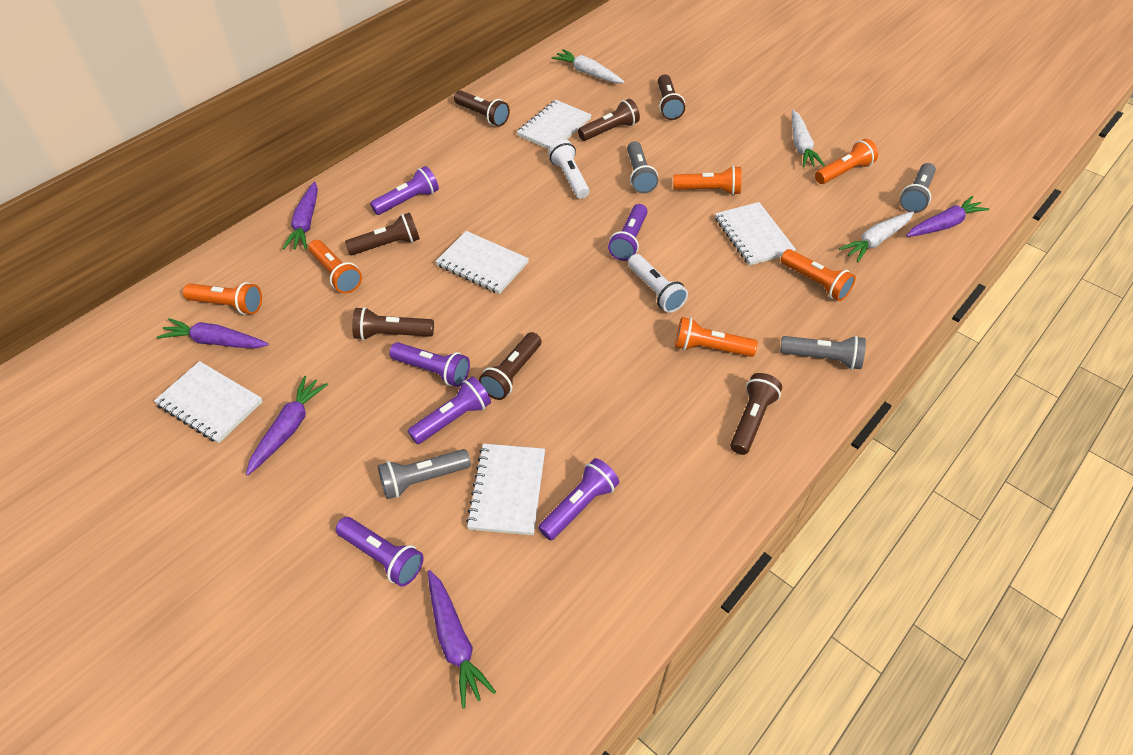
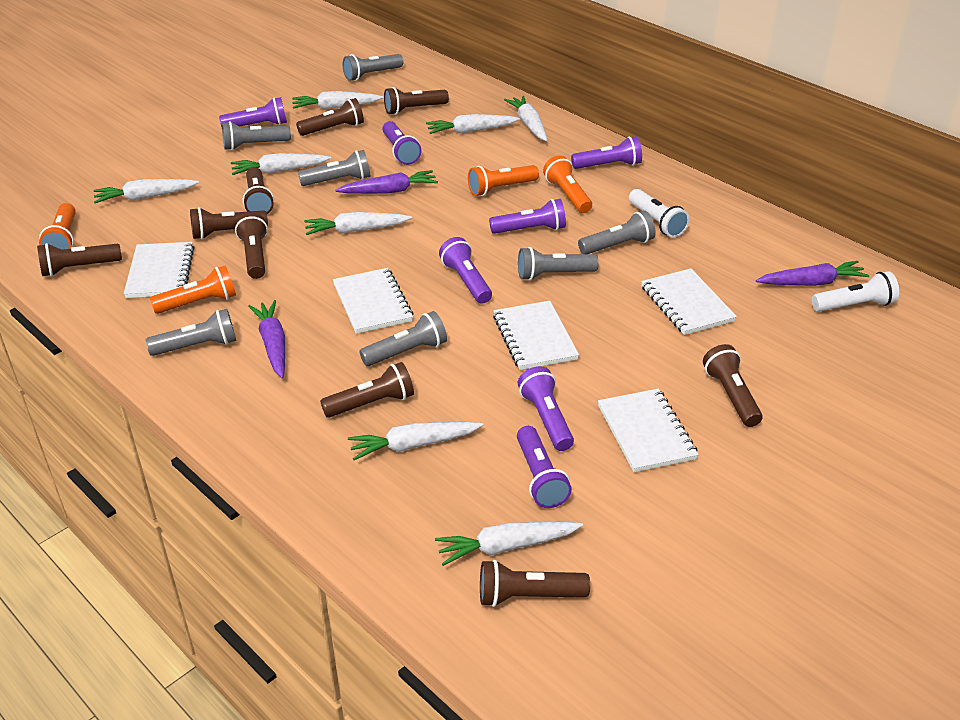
brown flashlight: 7 -> 9
grey flashlight: 4 -> 7
orange flashlight: 6 -> 4
purple carrot: 5 -> 3
purple flashlight: 6 -> 7
white carrot: 3 -> 8

